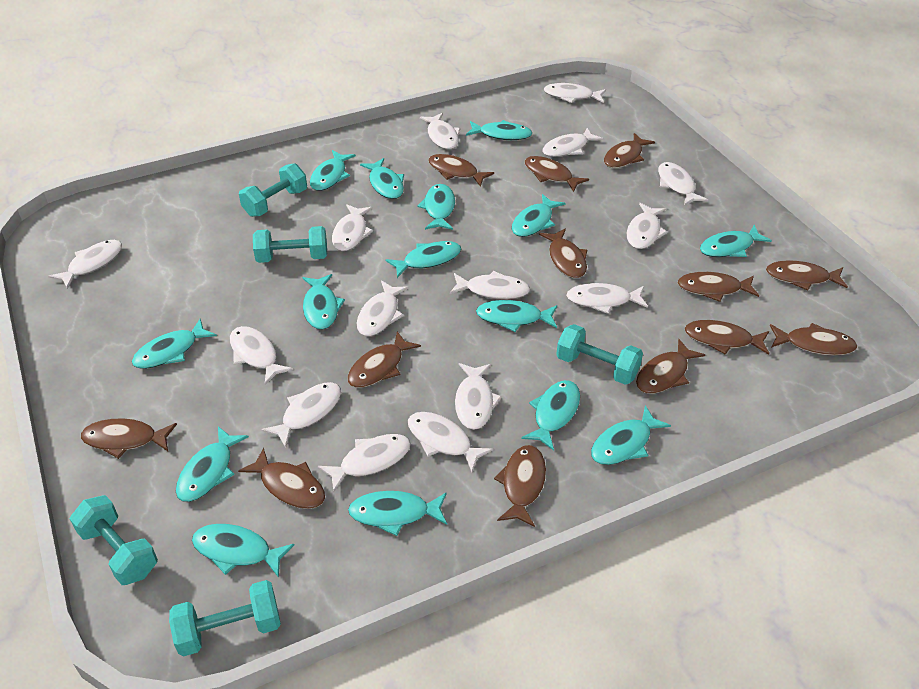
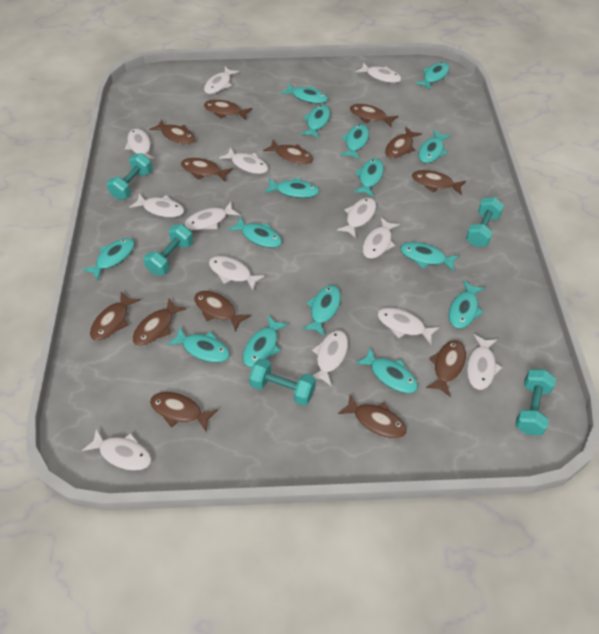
white fish: 15 -> 13

